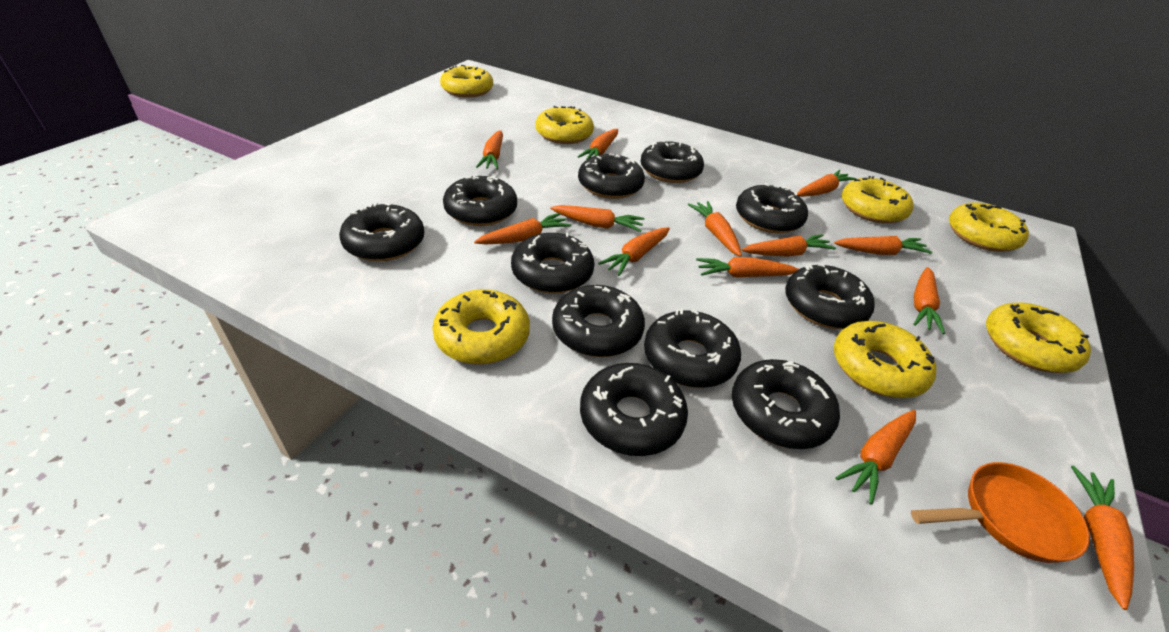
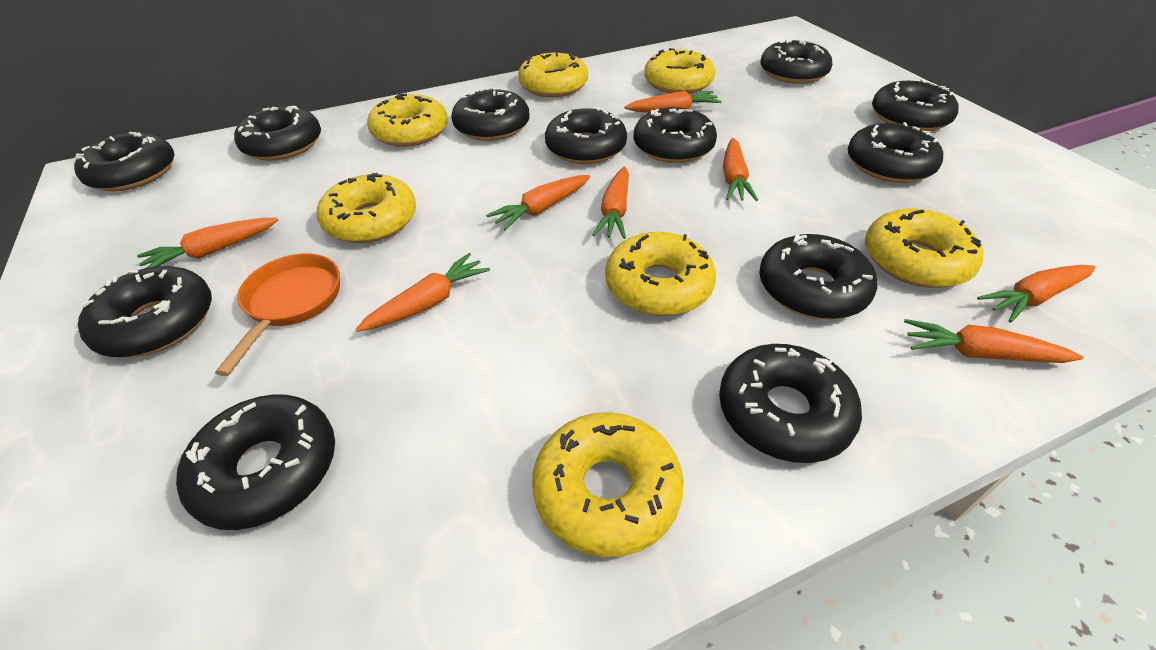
black donut: 11 -> 12
orange carrot: 13 -> 8

